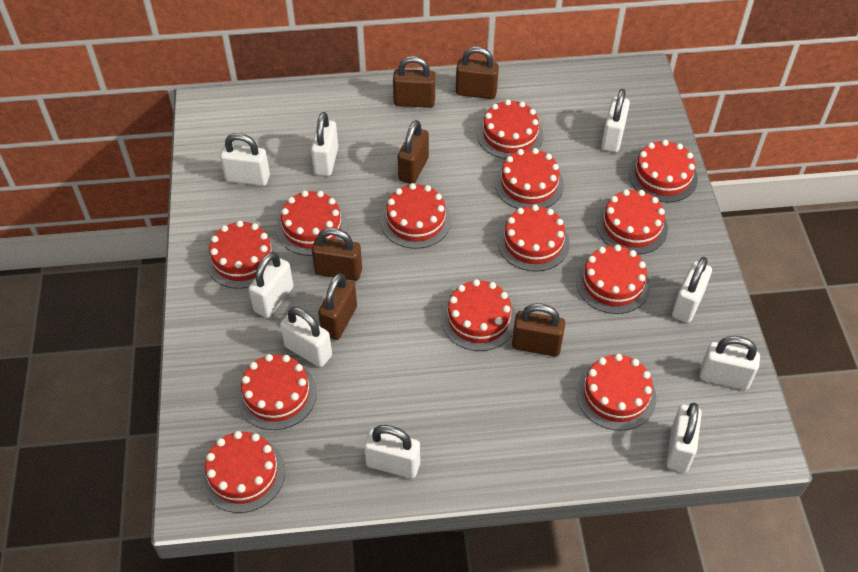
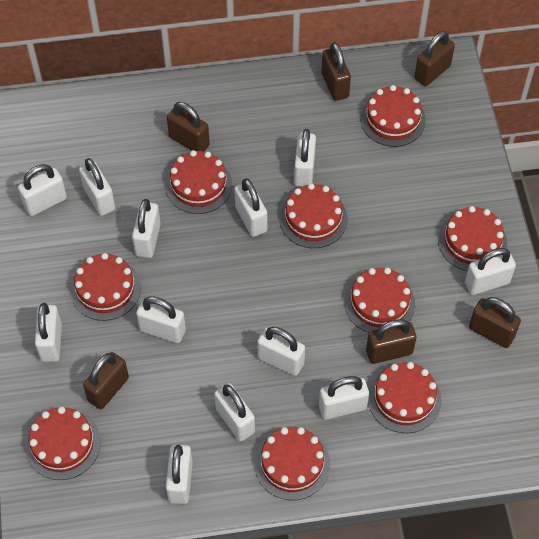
red cake: 13 -> 9
white padlock: 9 -> 12

